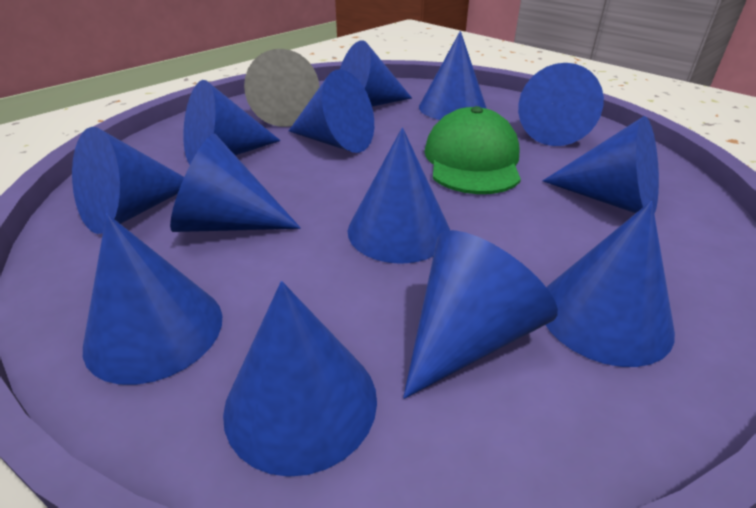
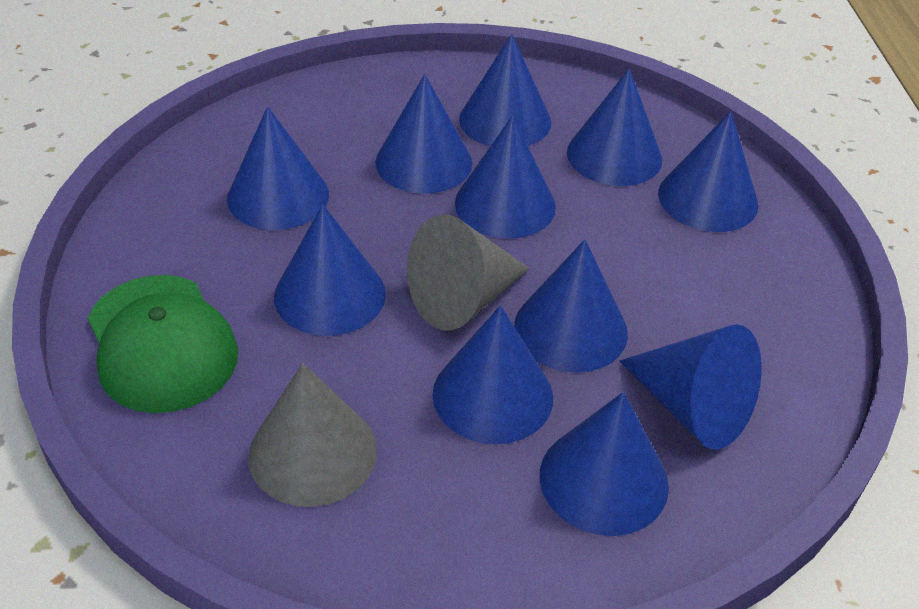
blue cone: 13 -> 11
grey cone: 1 -> 2

